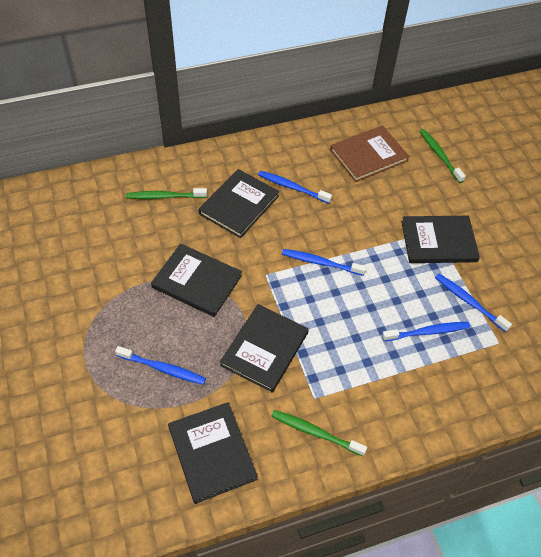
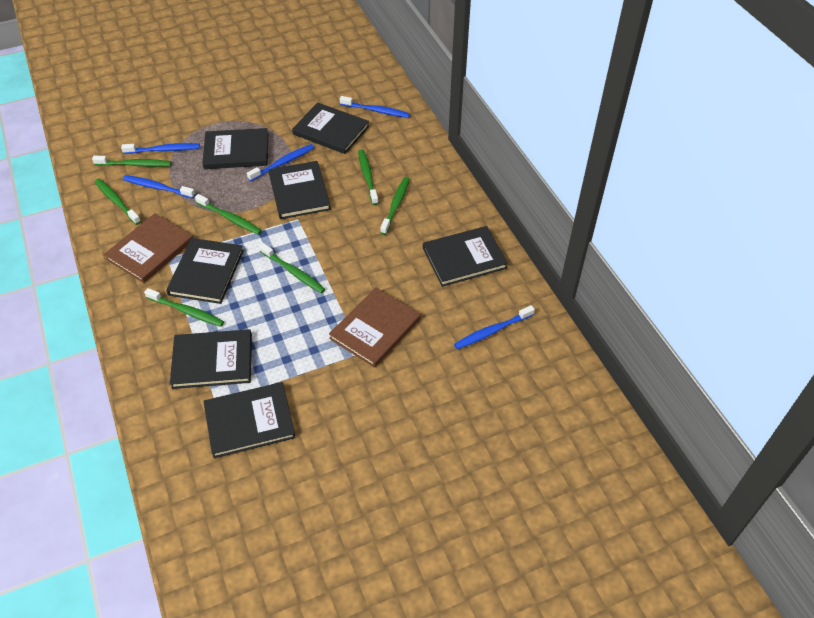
black book: 5 -> 7
brown book: 1 -> 2
green toothbrush: 3 -> 7

